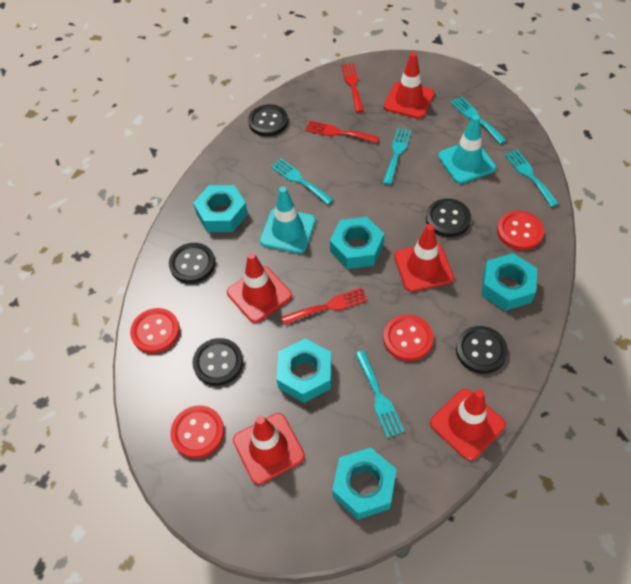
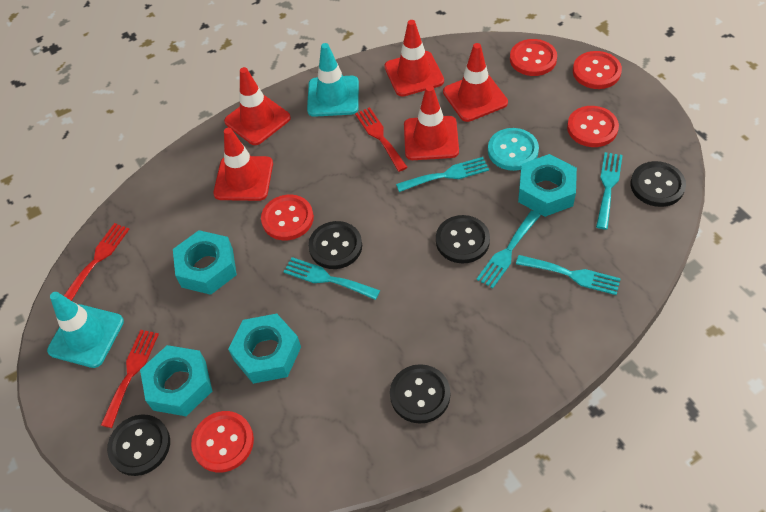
red button: 4 -> 5
turquoise button: 0 -> 1
turquoise nut: 5 -> 4

